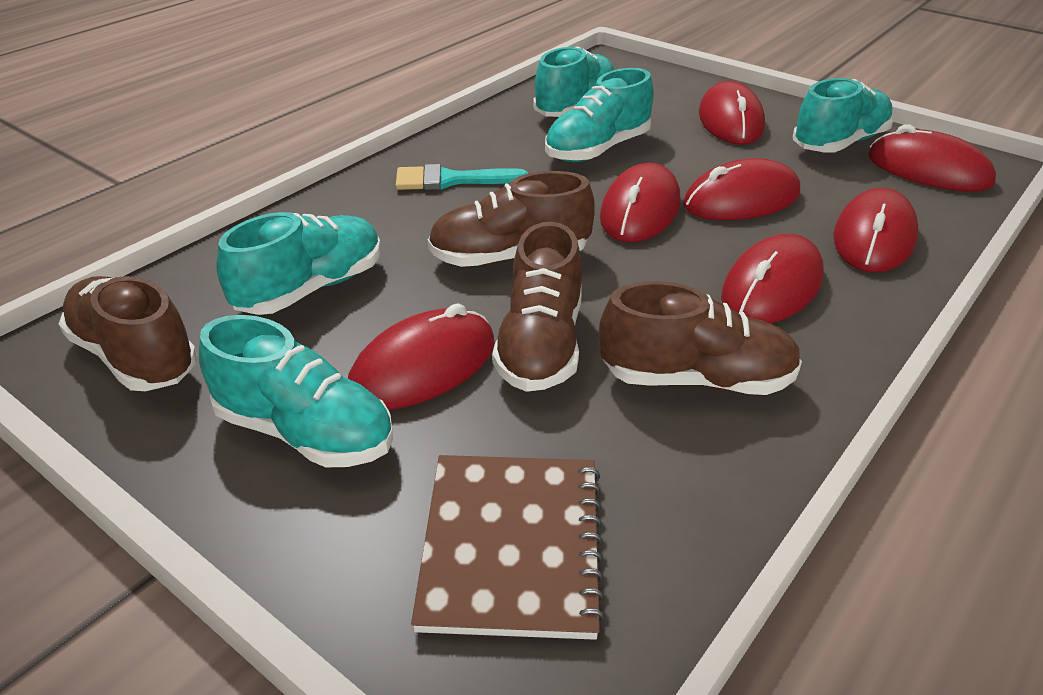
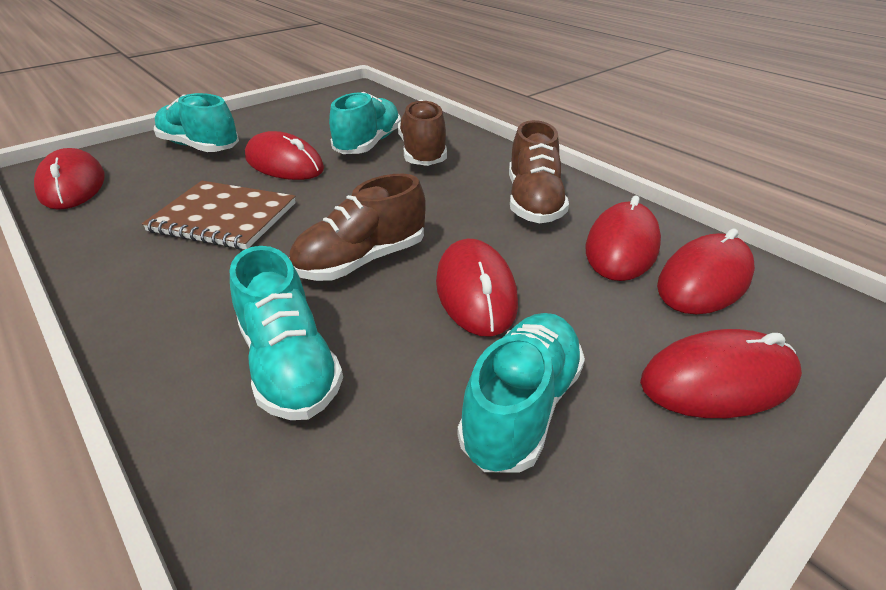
brown shoe: 4 -> 3
red mouse: 7 -> 6
turquoise brush: 1 -> 0
turquoise shoe: 5 -> 4

